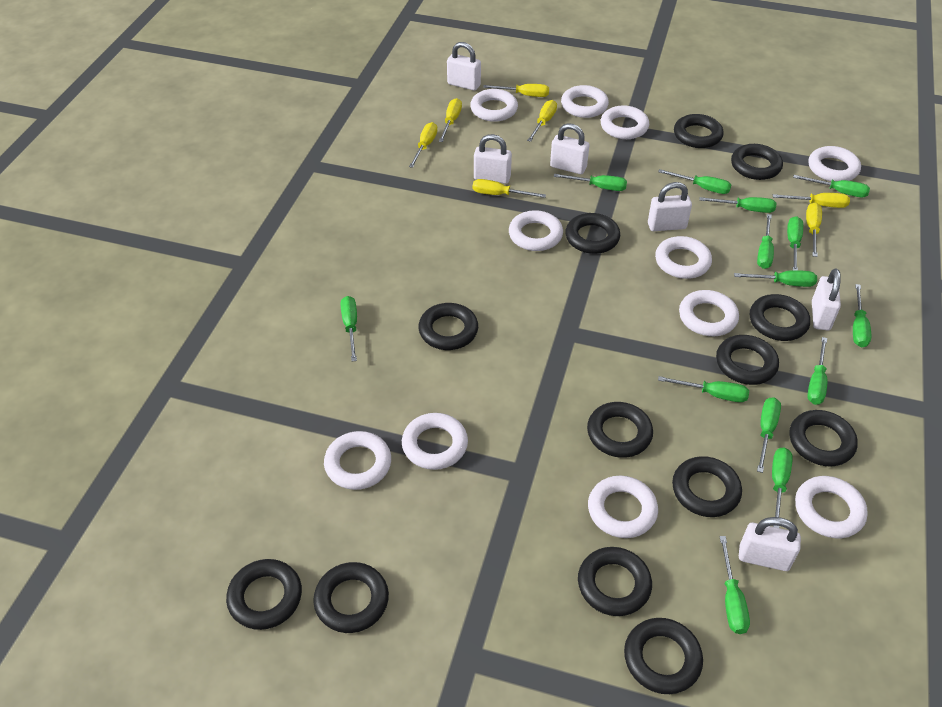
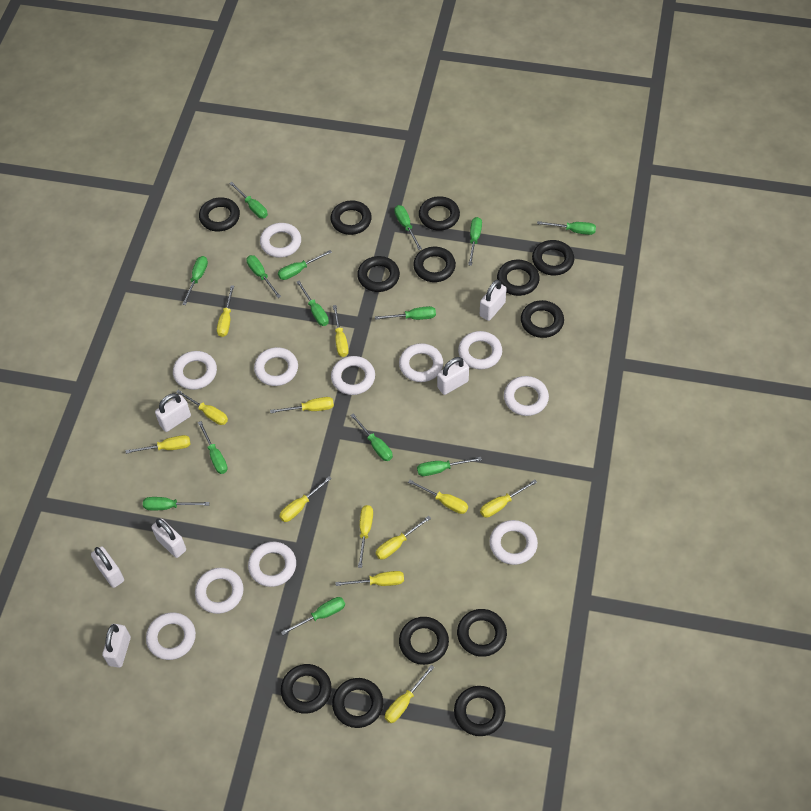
yellow screwdriver: 7 -> 12

